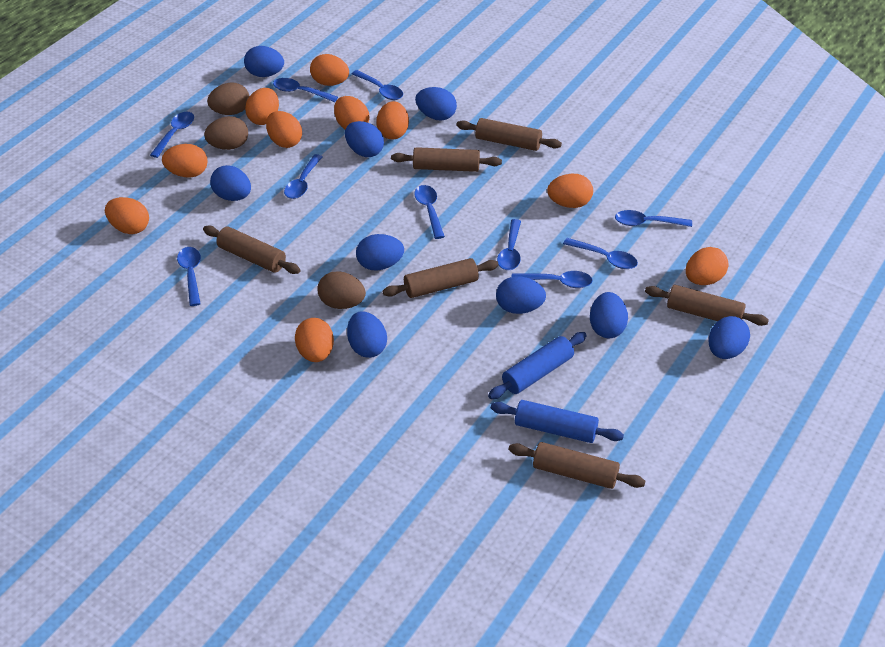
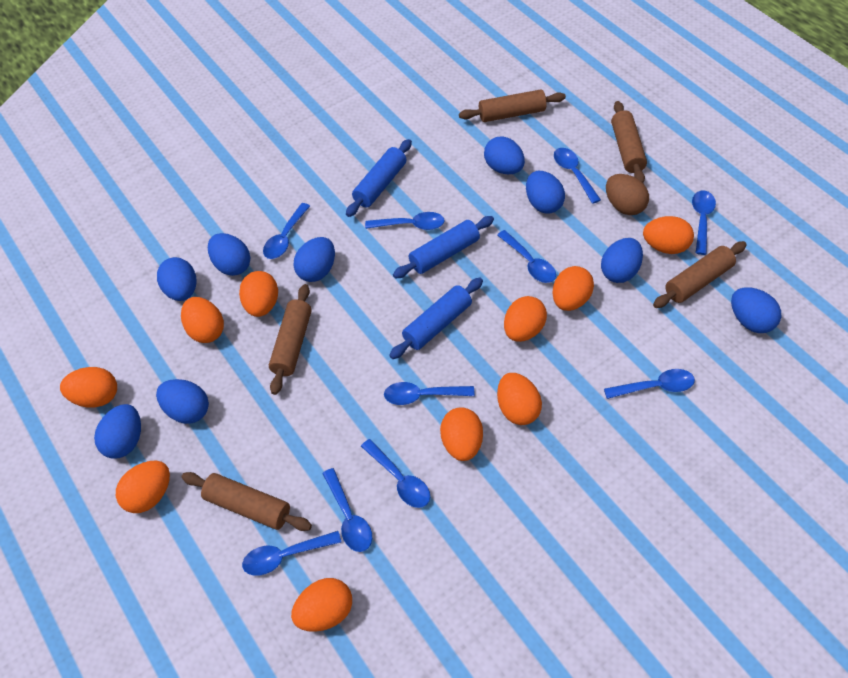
blue rolling pin: 2 -> 3
brown egg: 3 -> 1
brown rolling pin: 6 -> 5

